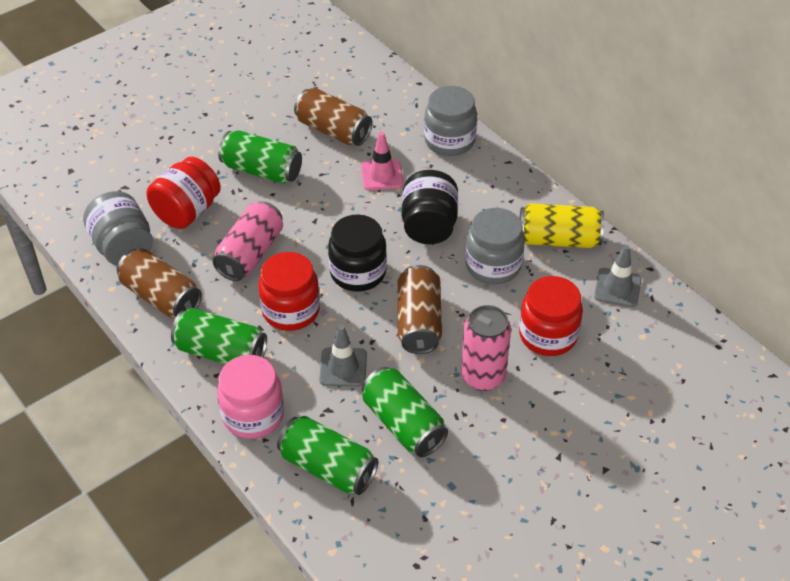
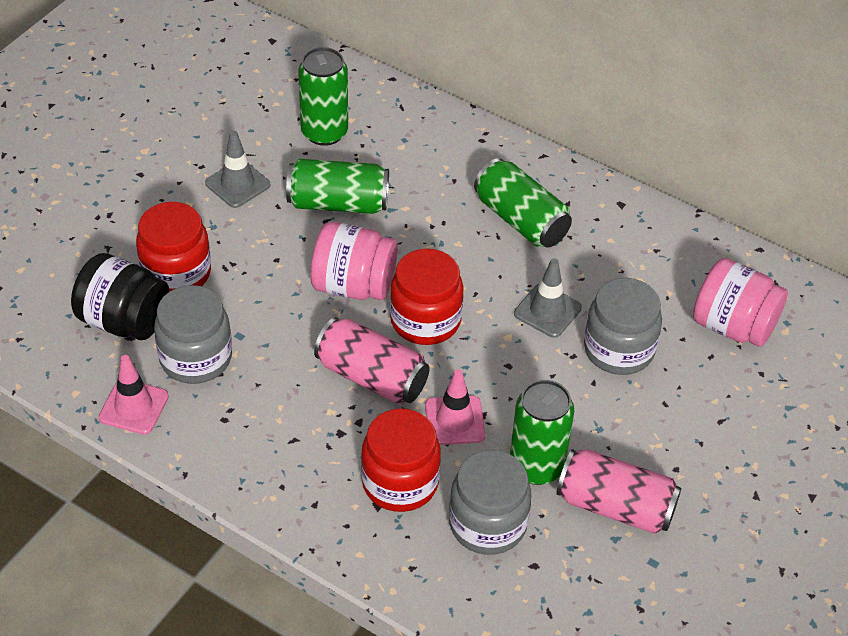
black jar: 2 -> 1
brown can: 3 -> 0
pink jar: 1 -> 2
pink traffic cone: 1 -> 2
yellow can: 1 -> 0

